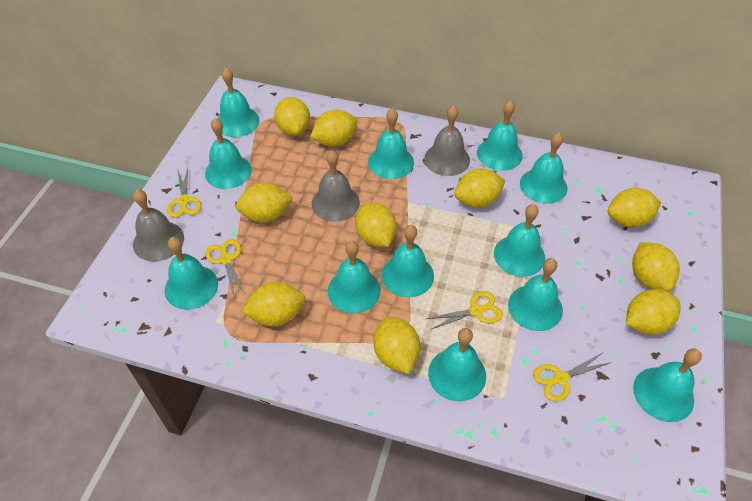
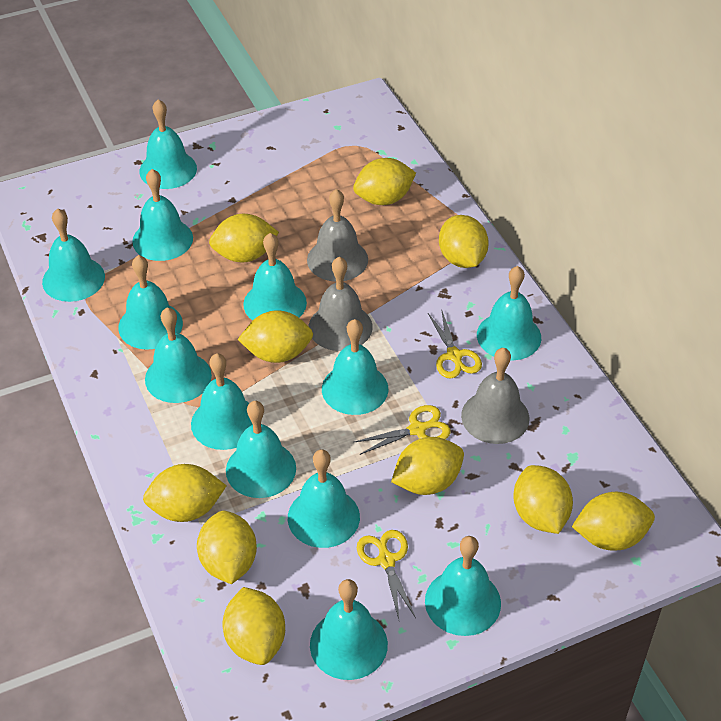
turquoise bell: 12 -> 13
yellow scissors: 4 -> 3

